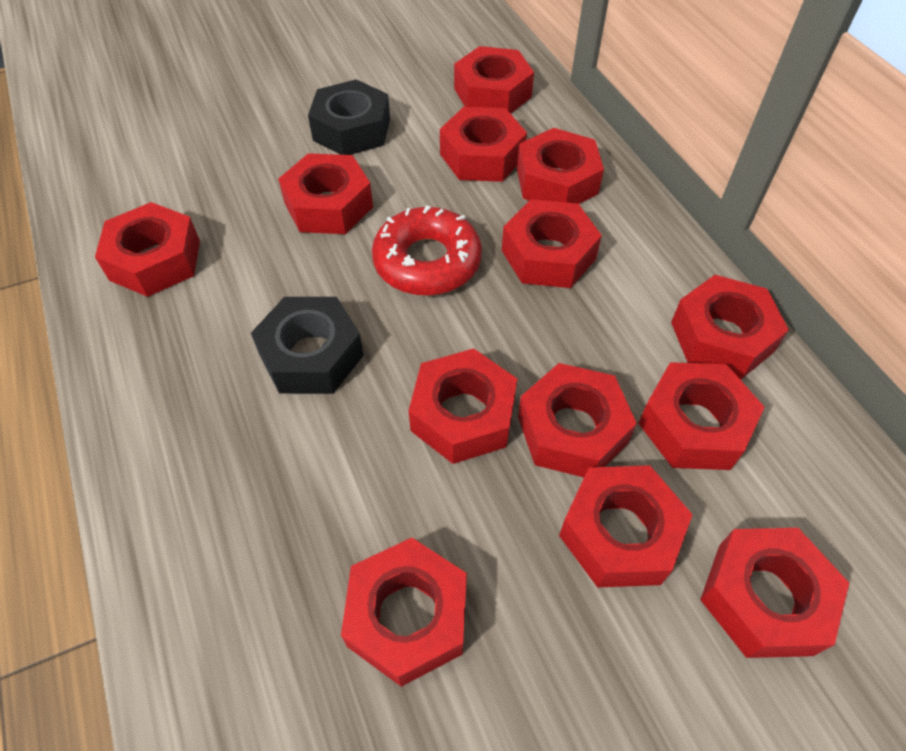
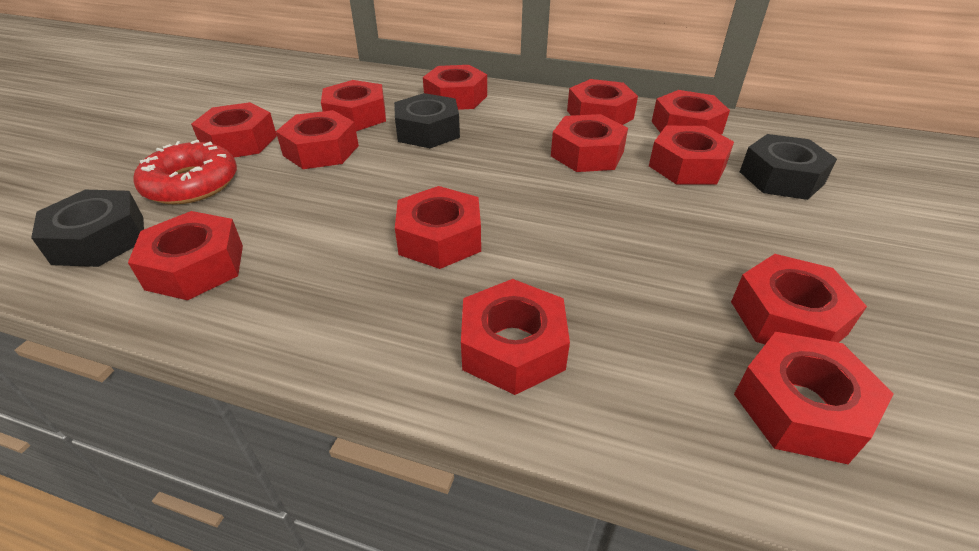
black nut: 2 -> 3

